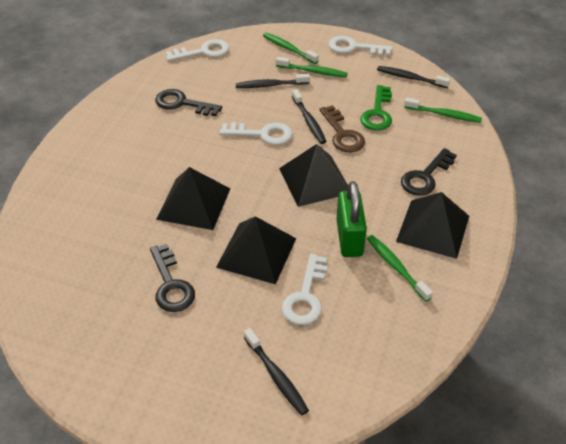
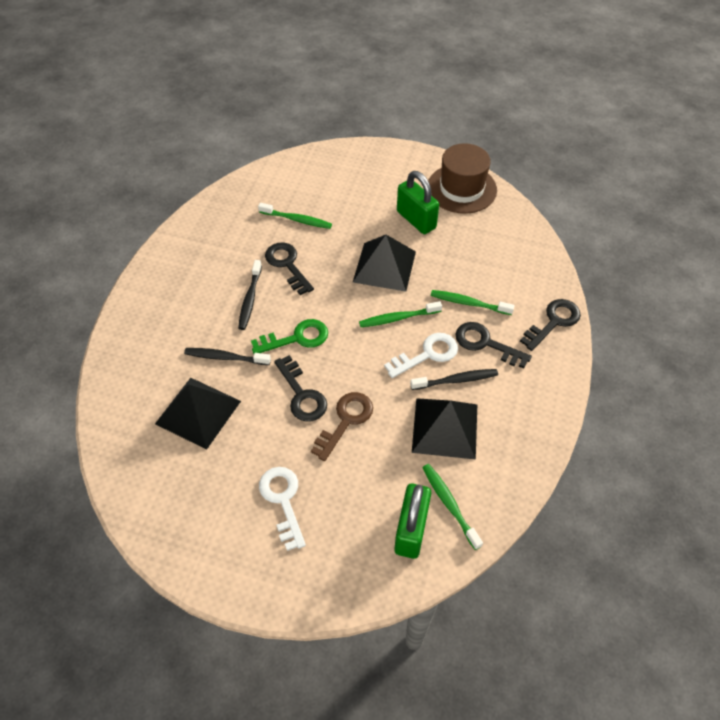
black key: 3 -> 4
black pyramid: 4 -> 3
black toothbrush: 4 -> 3
brown hat: 0 -> 1
green padlock: 1 -> 2
white key: 4 -> 2

